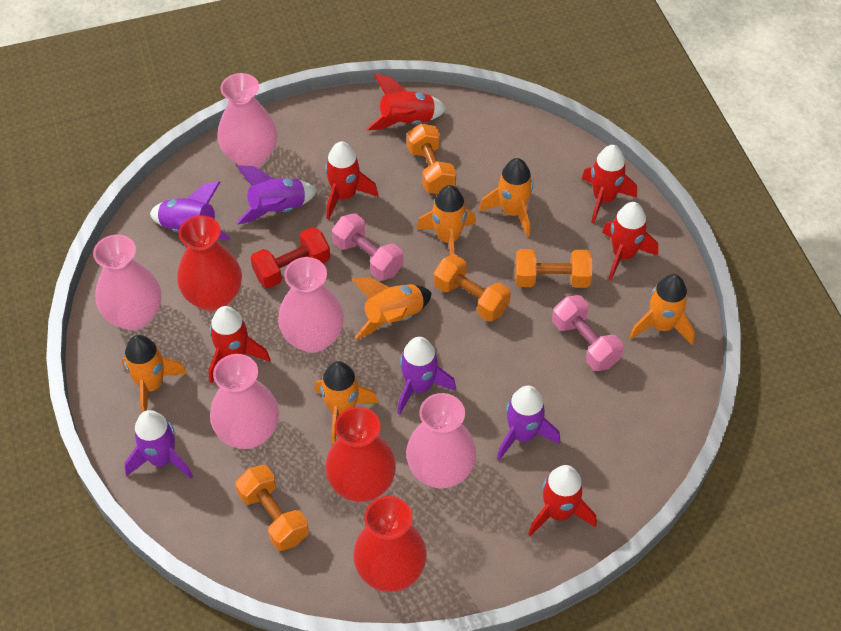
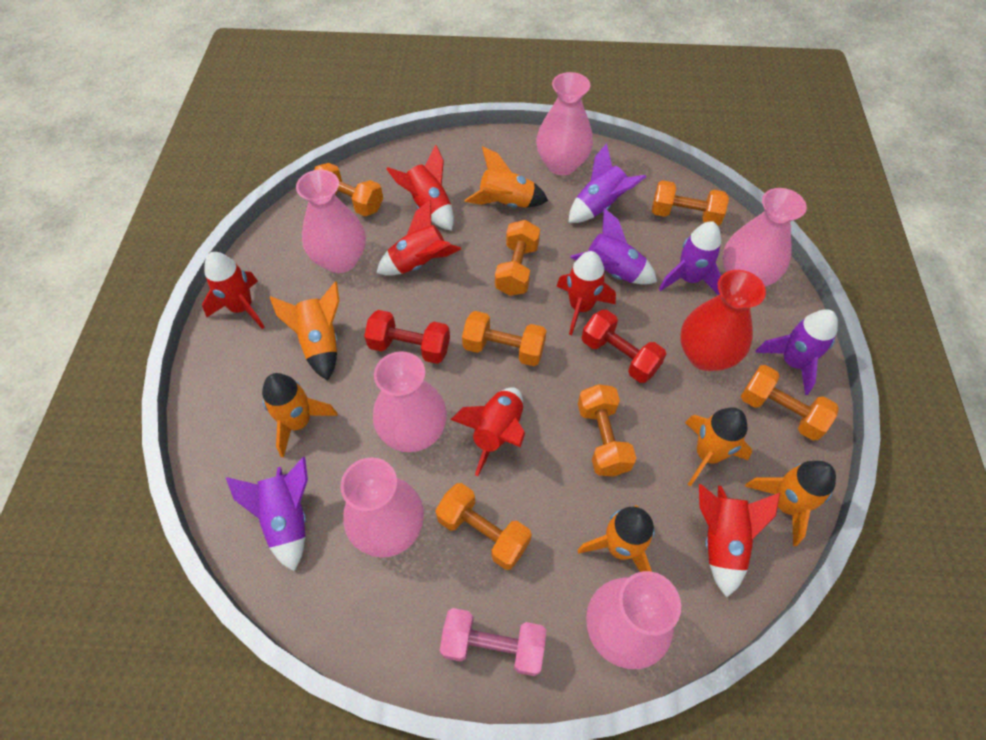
orange dumbbell: 4 -> 7
pink dumbbell: 2 -> 1
pink vase: 5 -> 6
red dumbbell: 1 -> 2
red vase: 3 -> 1

